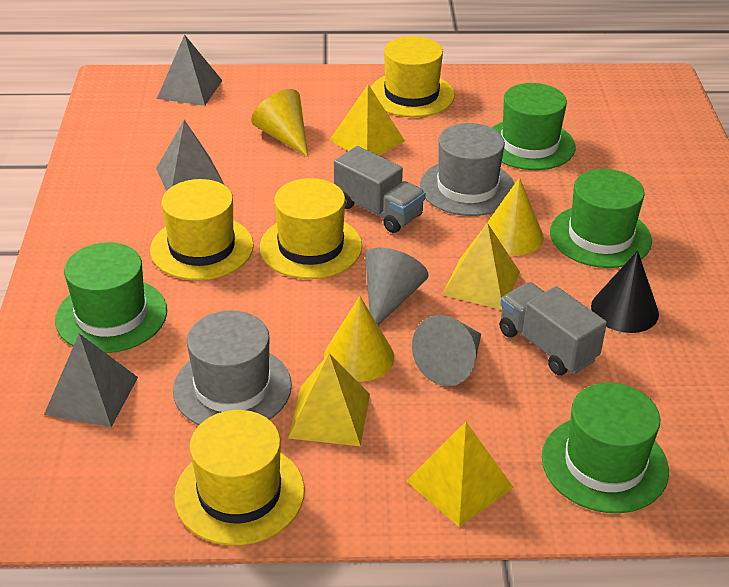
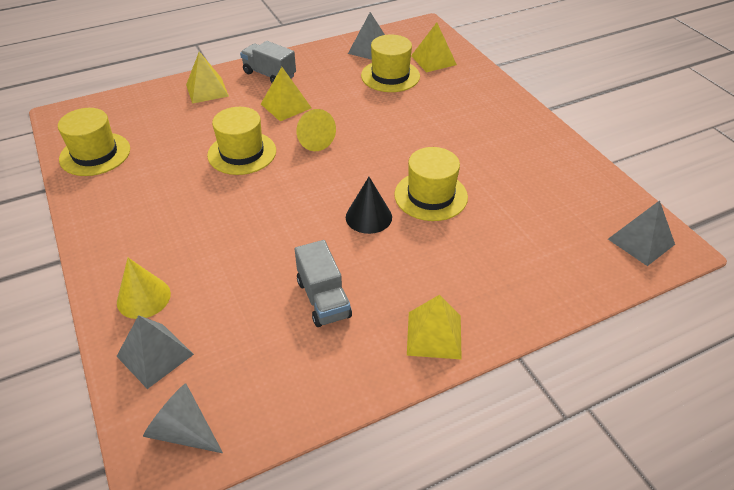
green hat: 4 -> 0
grey cone: 2 -> 1
grey hat: 2 -> 0
yellow cone: 3 -> 2

